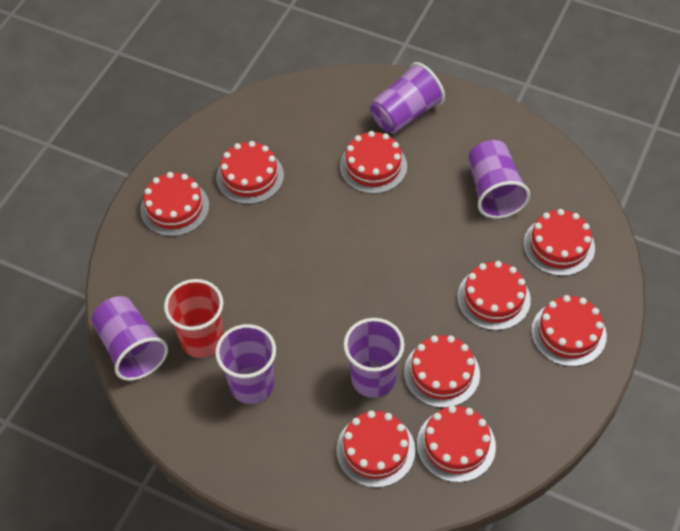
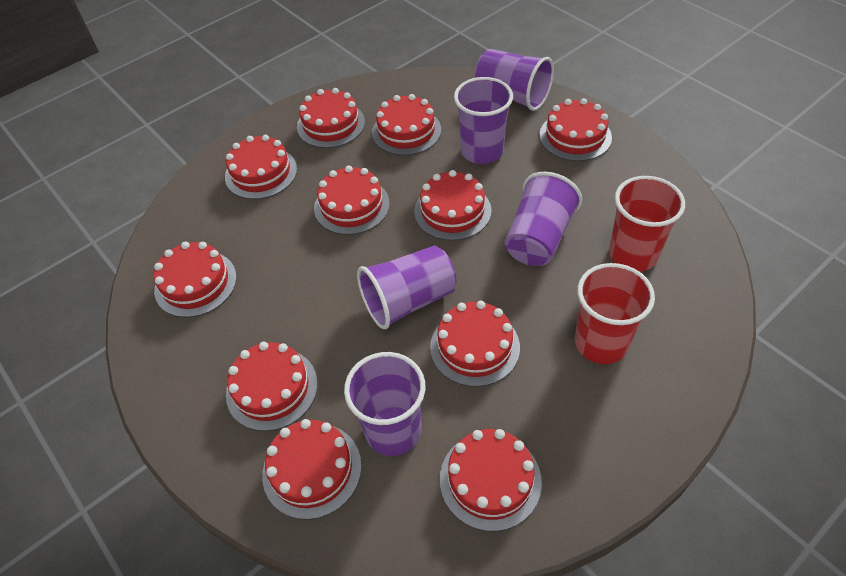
red cake: 9 -> 11
red cup: 1 -> 2

